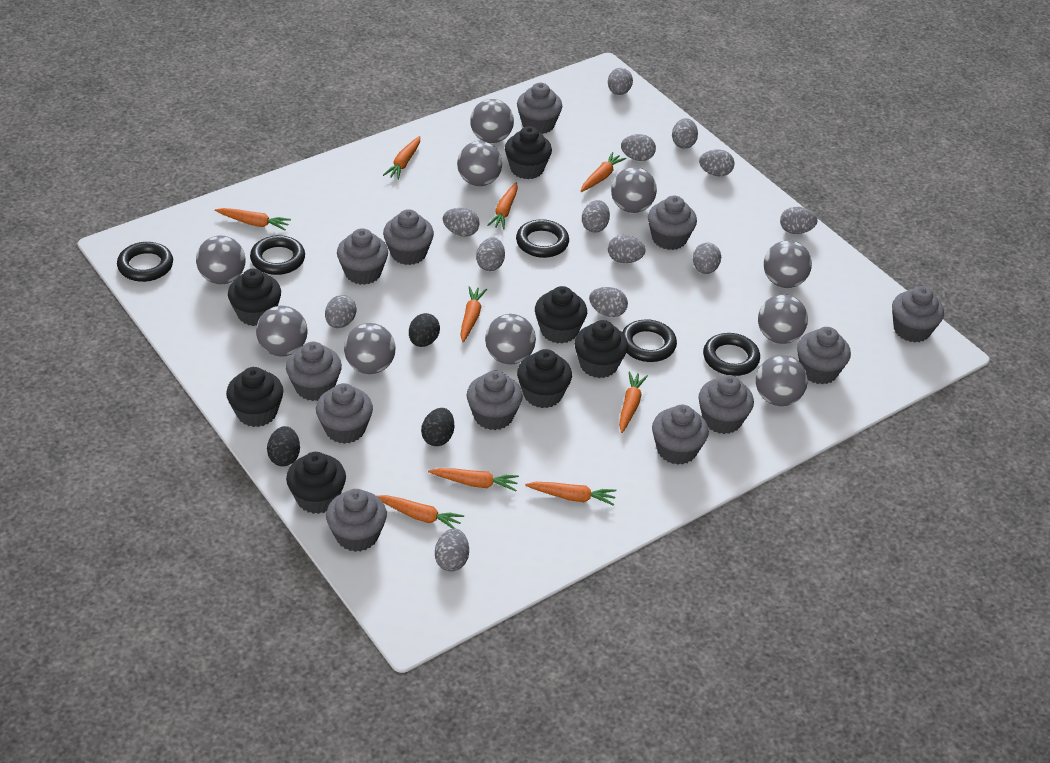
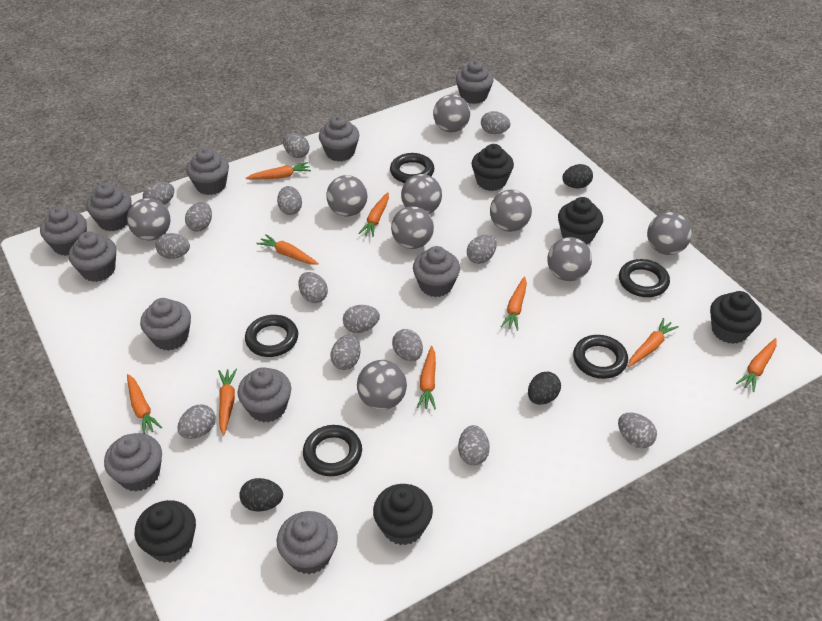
black cupcake: 7 -> 5
grey ball: 10 -> 9
grey cupcake: 12 -> 11
grey egg: 13 -> 14

